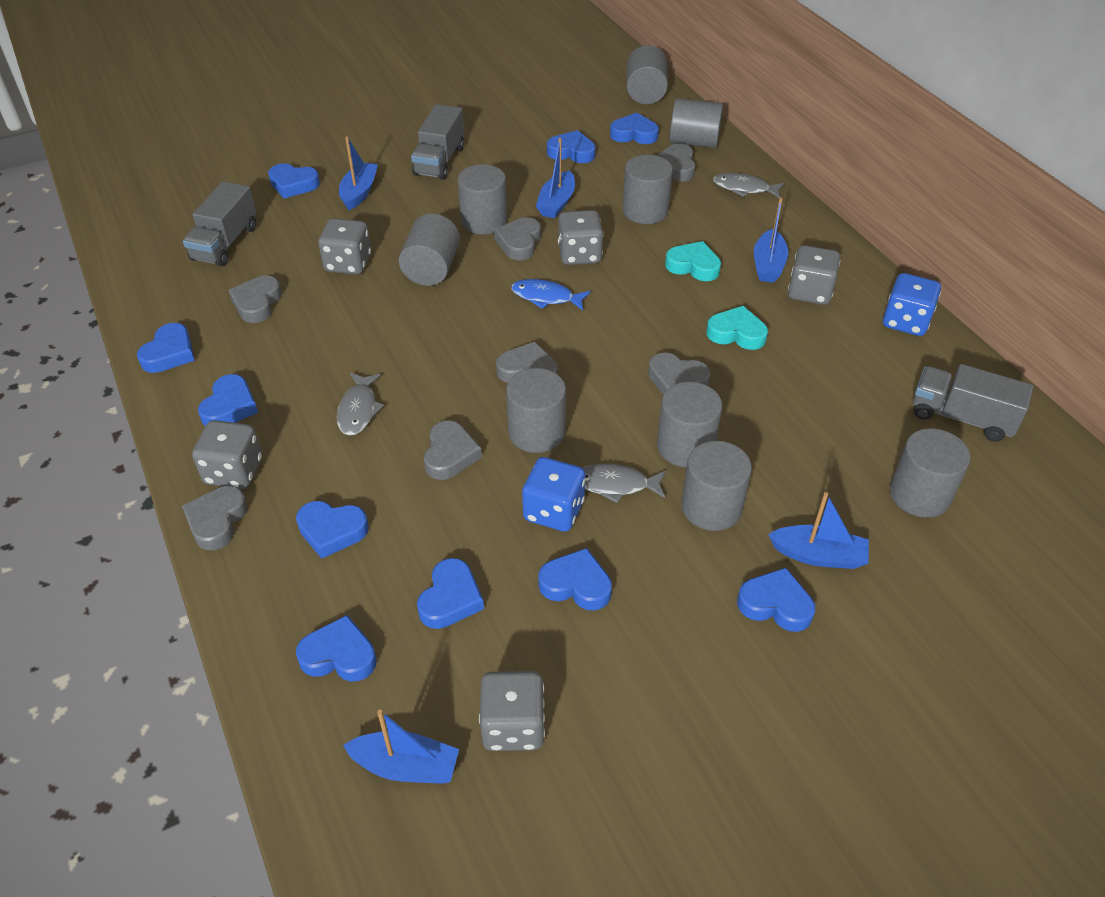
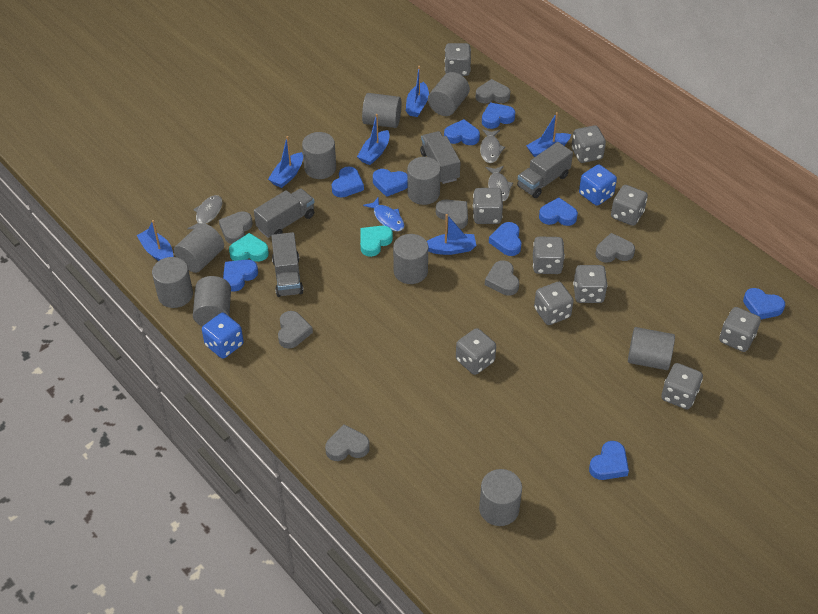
blue boat: 5 -> 6
blue heart: 10 -> 9
grey cylinder: 9 -> 10
grey dice: 5 -> 10
grey truck: 3 -> 4

